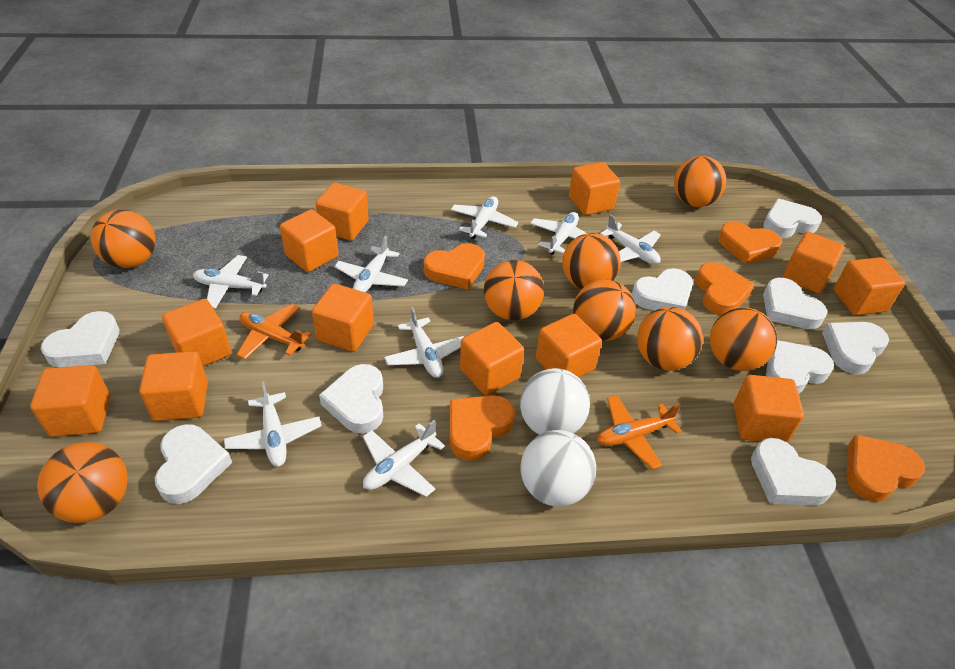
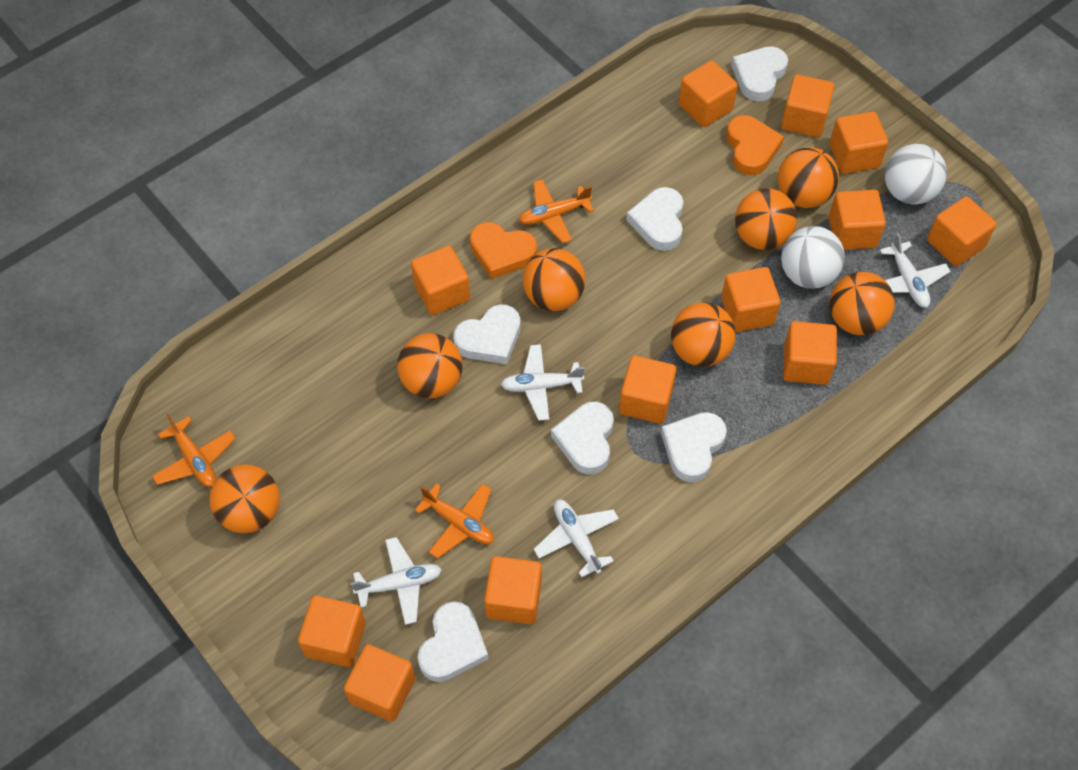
orange ball: 8 -> 7
orange heart: 5 -> 2
orange plane: 2 -> 3
white heart: 9 -> 6
white plane: 8 -> 4

